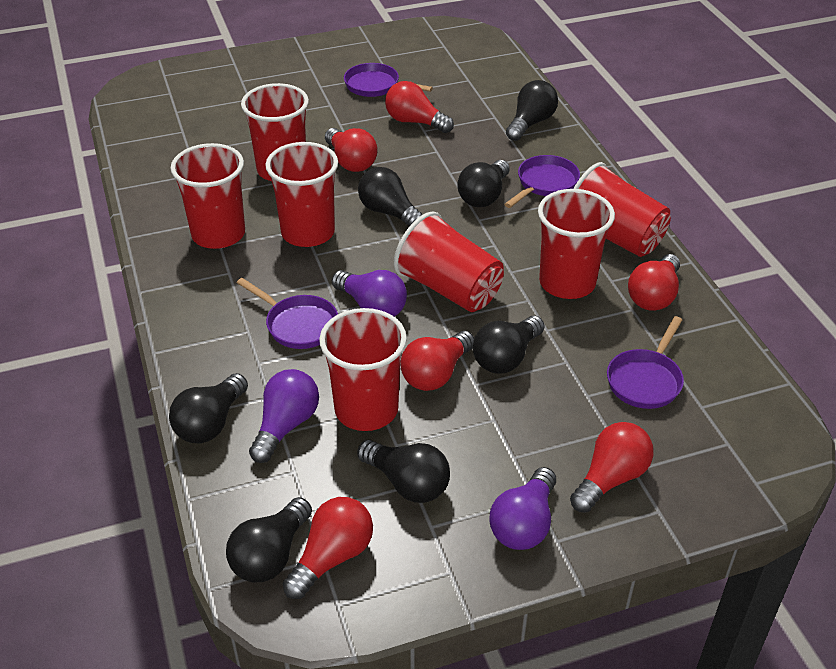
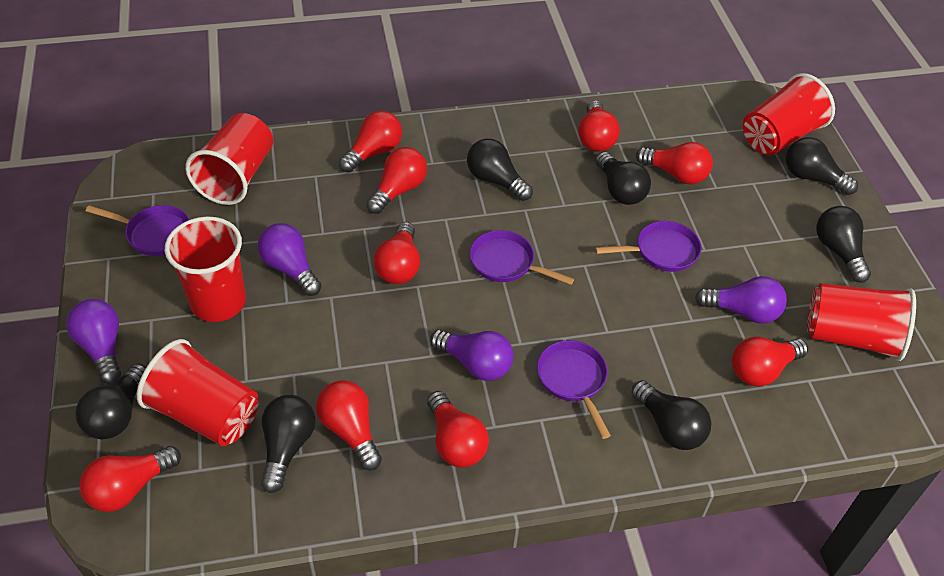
purple light bulb: 3 -> 4
red cup: 7 -> 5
red light bulb: 6 -> 9

